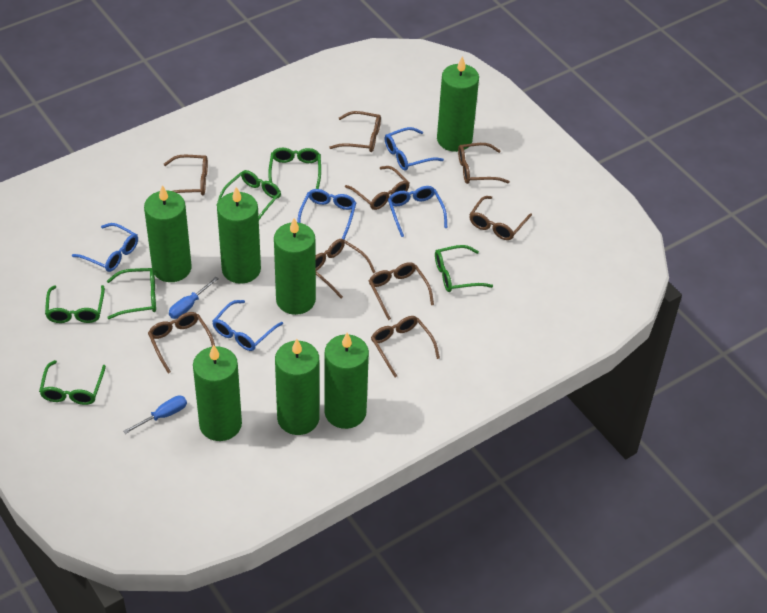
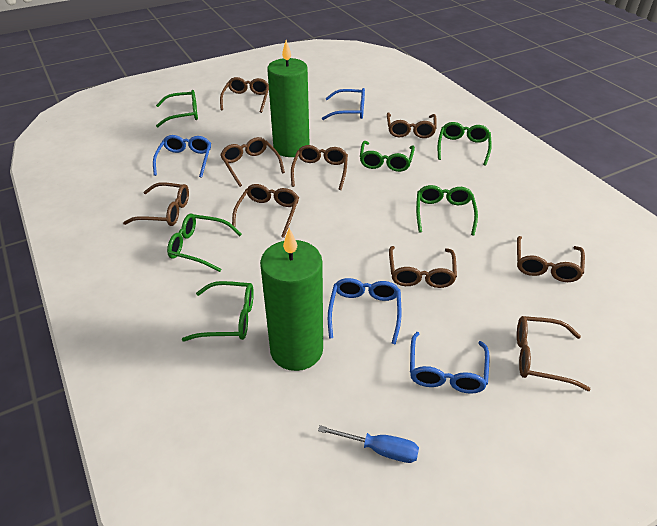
blue glasses: 5 -> 4
blue screwdriver: 2 -> 1
green candle: 7 -> 2

